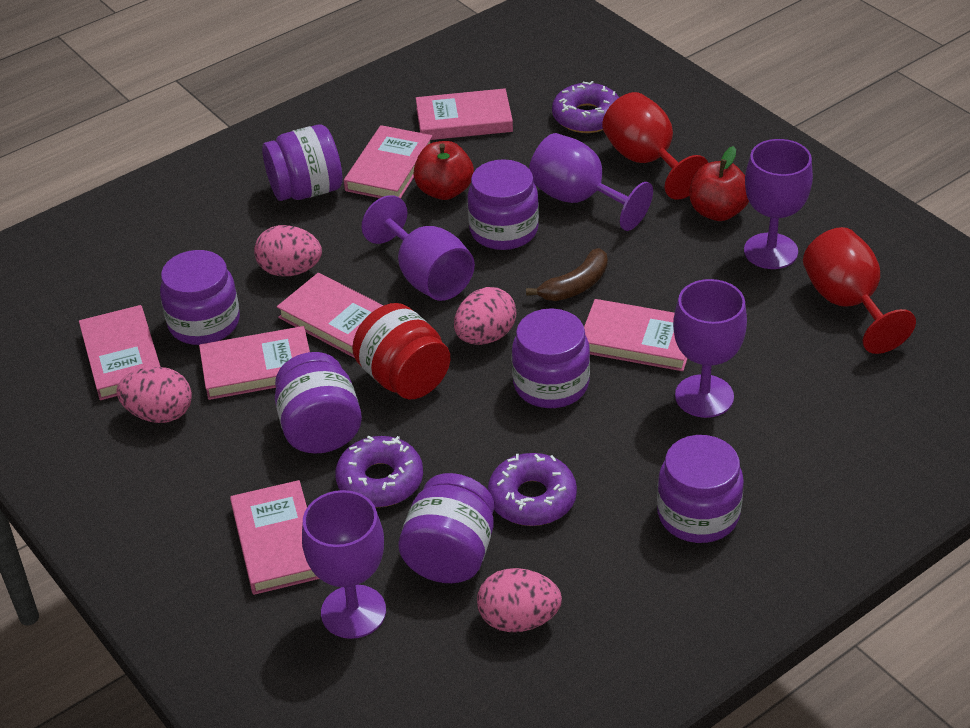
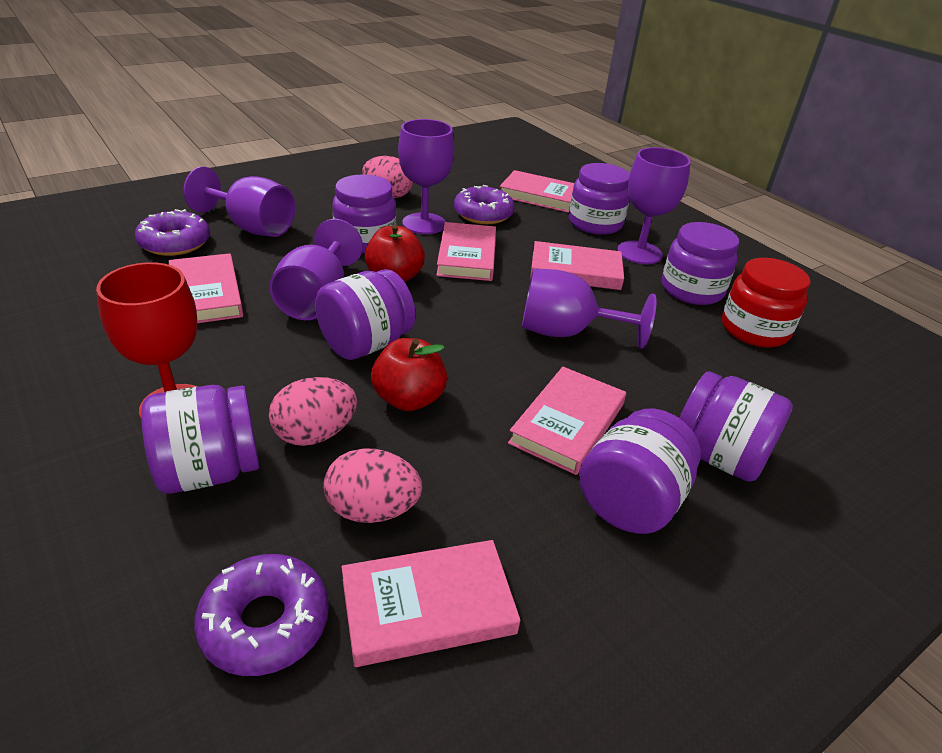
brown banana: 1 -> 0
pink book: 7 -> 6
pink egg: 4 -> 3
red goblet: 2 -> 1

